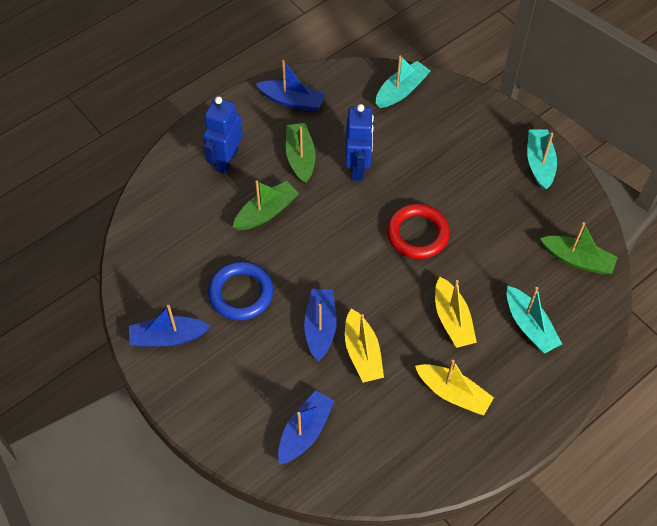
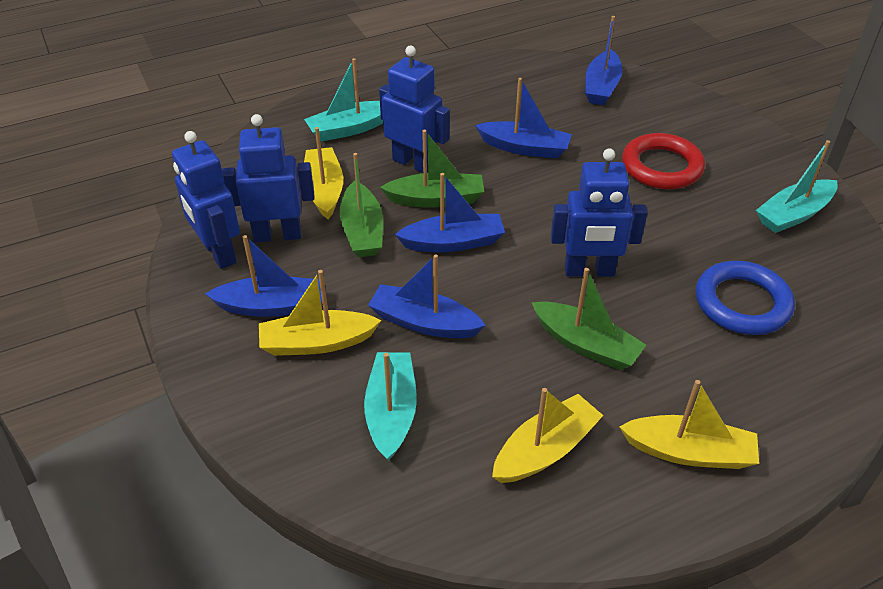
blue boat: 4 -> 5
blue robot: 2 -> 4
yellow boat: 3 -> 4

